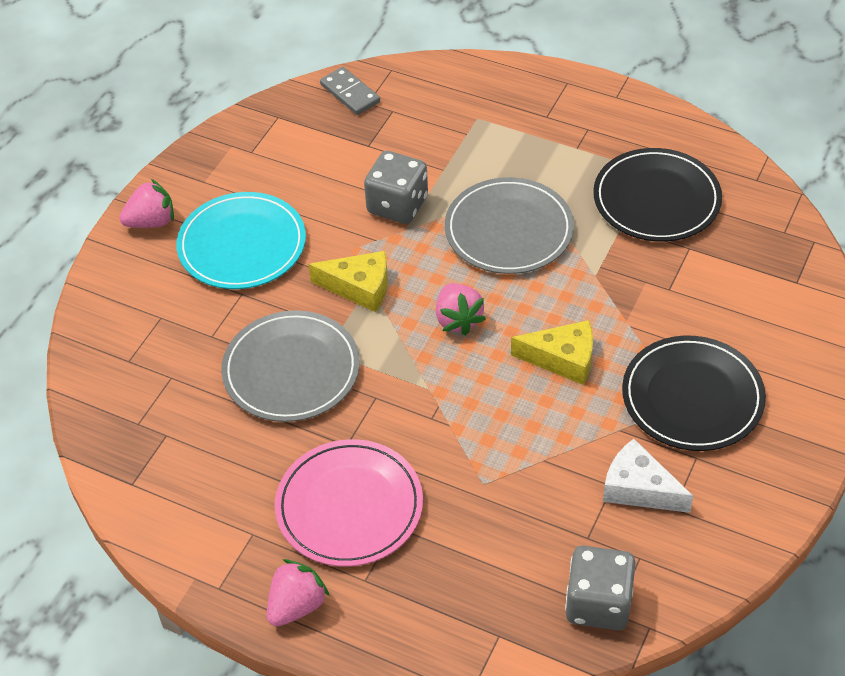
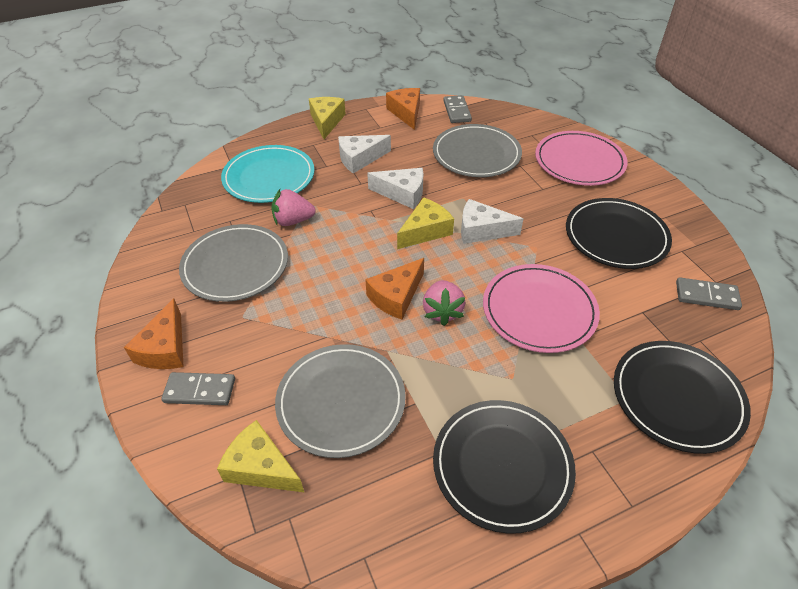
black plate: 2 -> 3
grey dice: 2 -> 0
grey domino: 1 -> 3
grey plate: 2 -> 3
orange cheese: 0 -> 3
pink plate: 1 -> 2
pink strawberry: 3 -> 2
white cheese: 1 -> 3
yellow cheese: 2 -> 3

